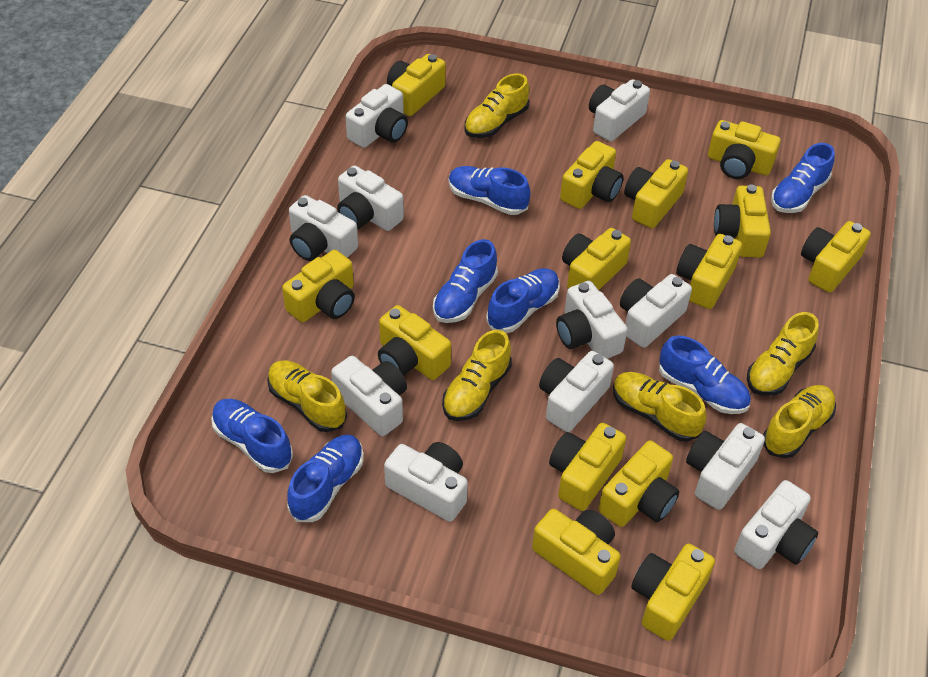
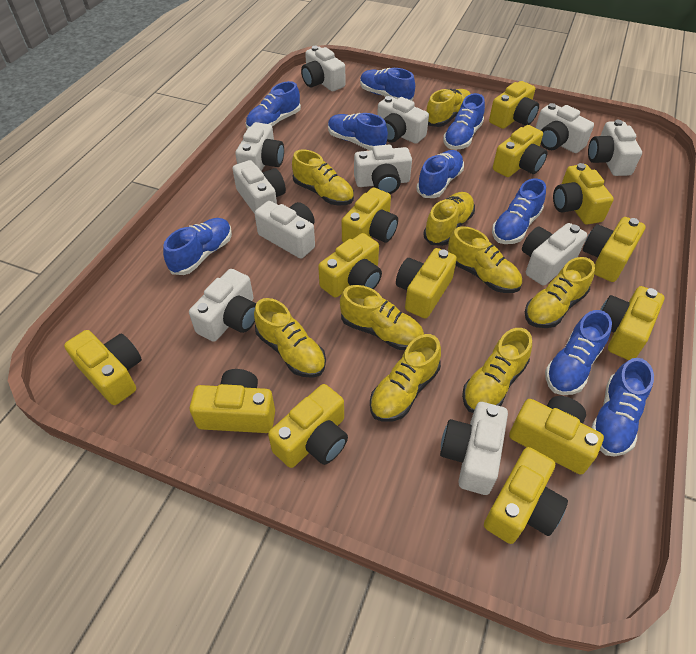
blue shoe: 7 -> 9
yellow camera: 14 -> 13
yellow shoe: 6 -> 9

